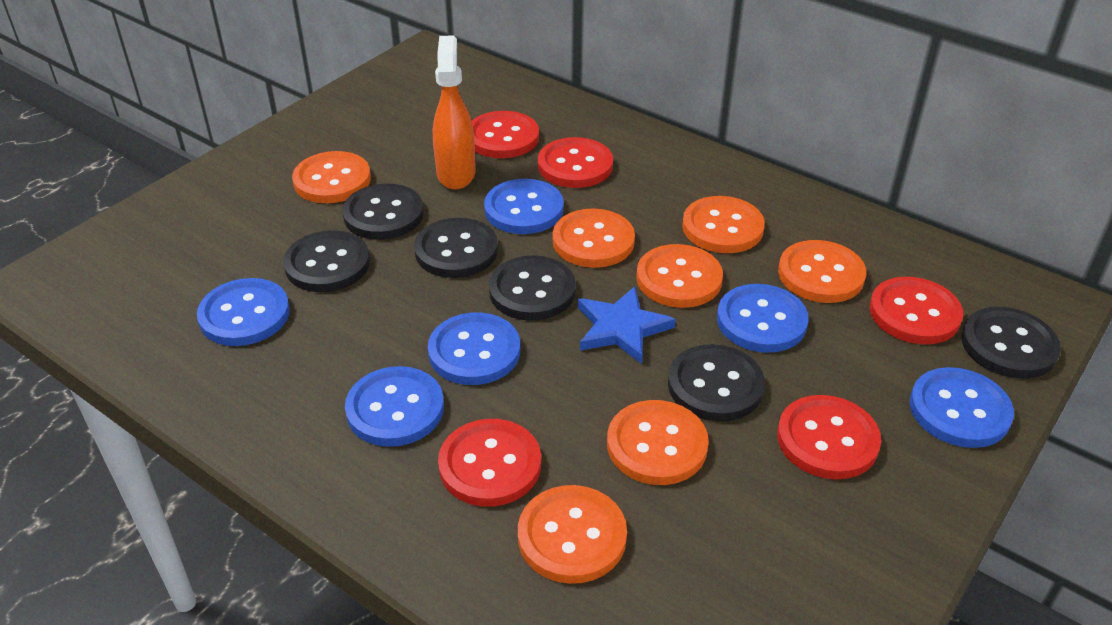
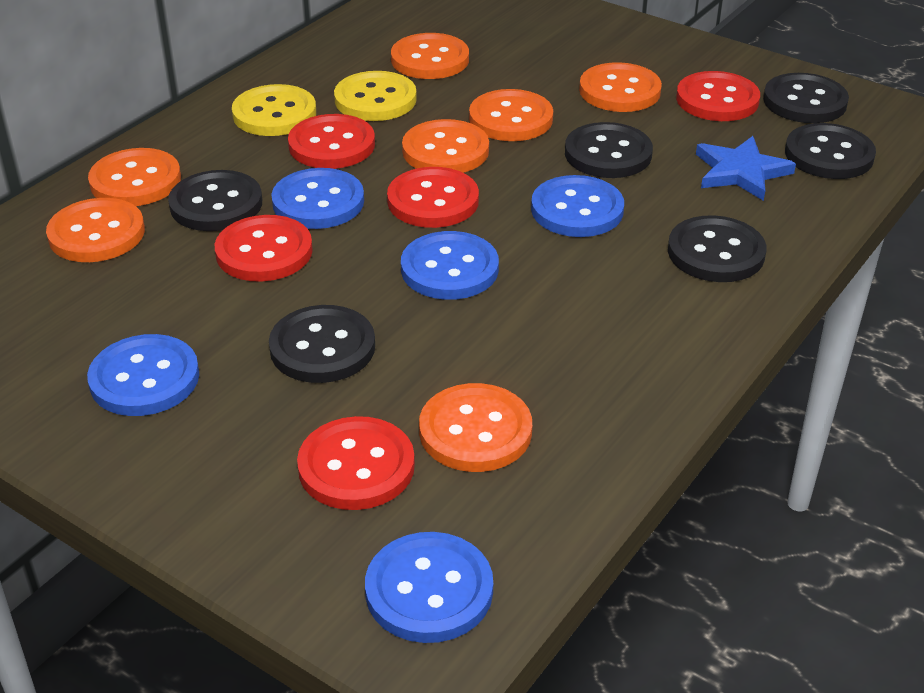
blue button: 6 -> 5
orange spray bottle: 1 -> 0
yellow button: 0 -> 2

